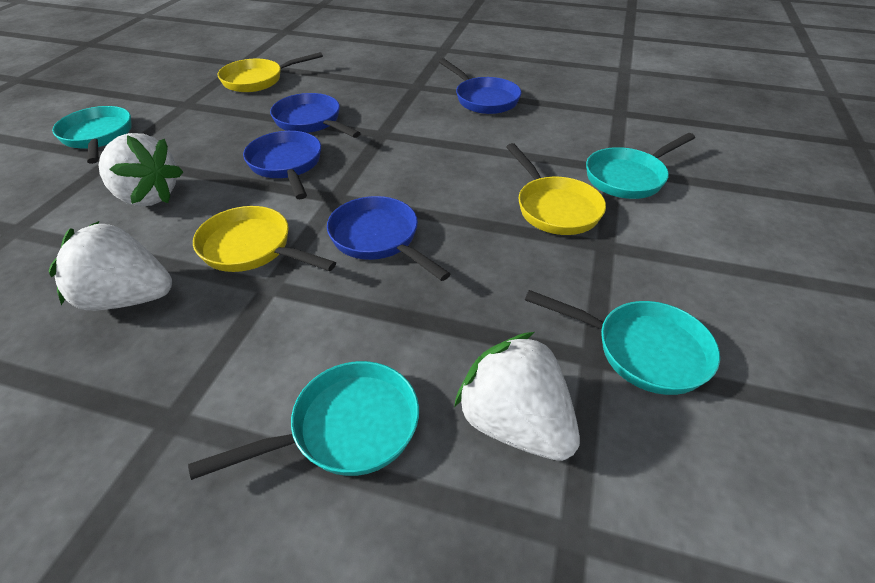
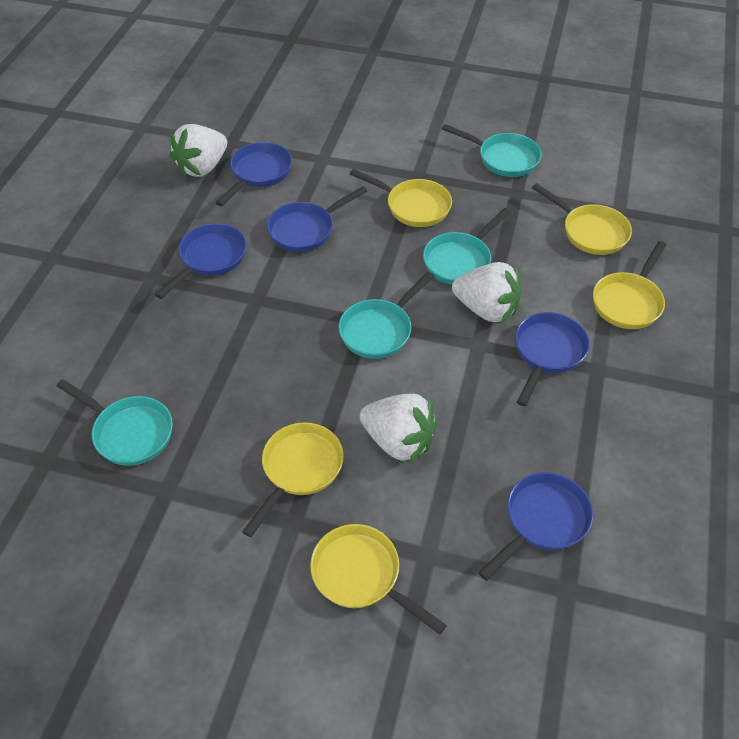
blue pan: 4 -> 5
yellow pan: 3 -> 5

